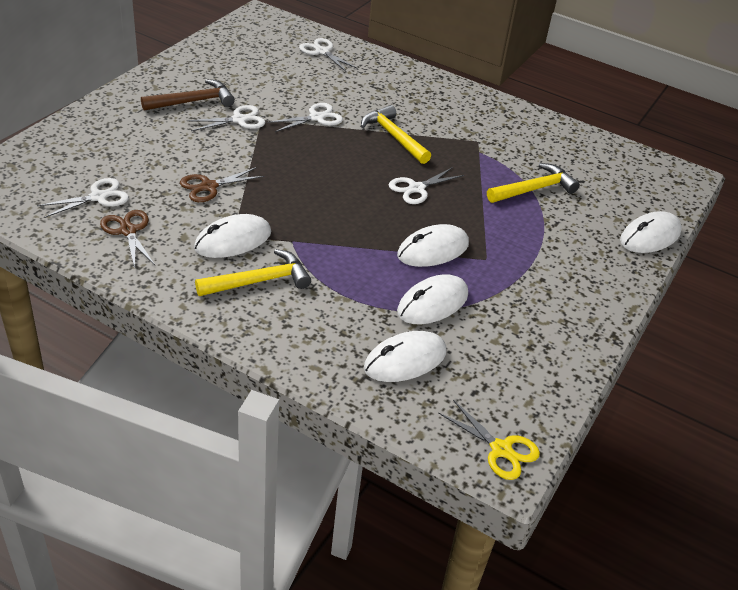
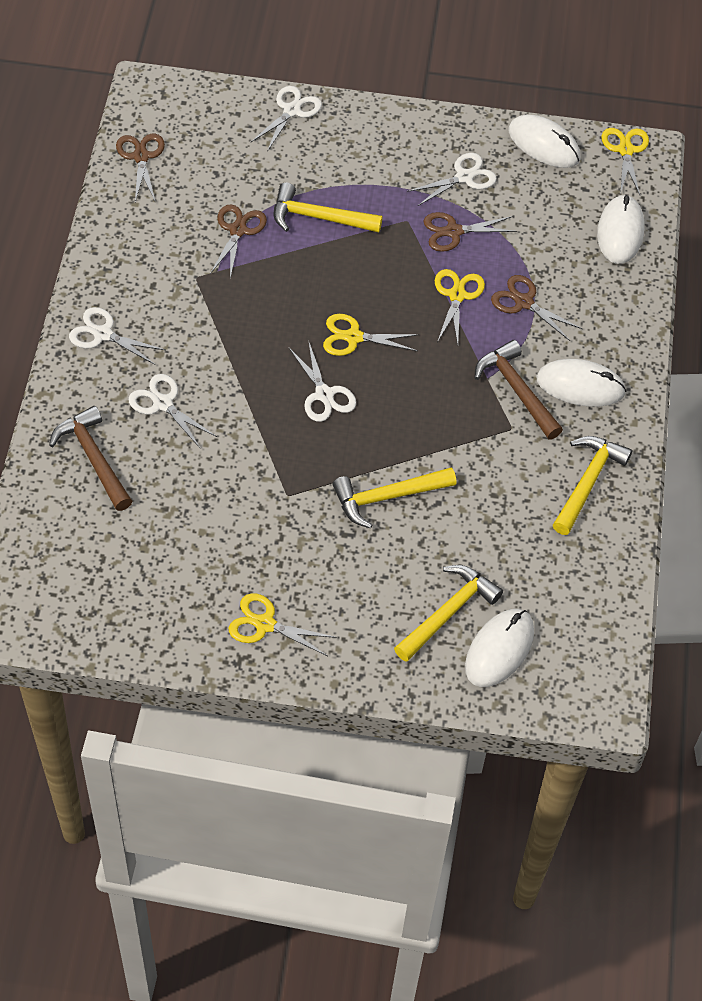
brown hammer: 1 -> 2
brown scissors: 2 -> 4
white mouse: 5 -> 4
yellow hammer: 3 -> 4
yellow scissors: 1 -> 4

